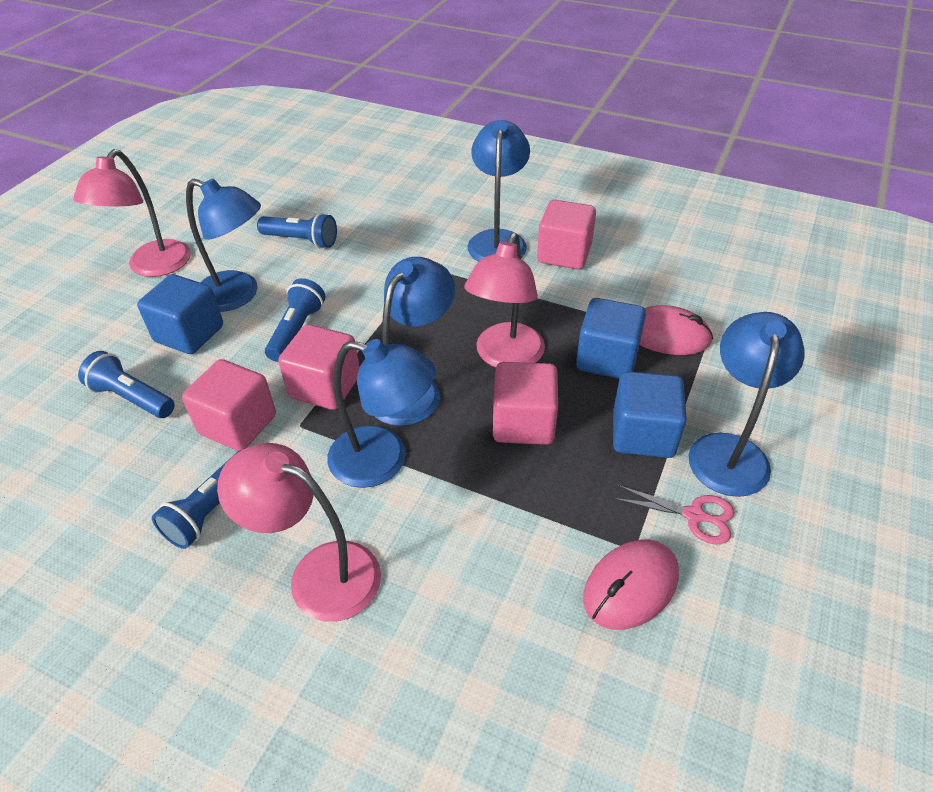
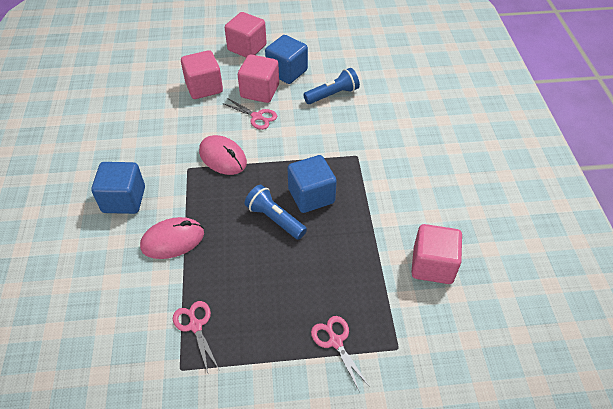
blue flashlight: 4 -> 2
blue lamp: 5 -> 0
pink lamp: 3 -> 0
pink scissors: 1 -> 3

